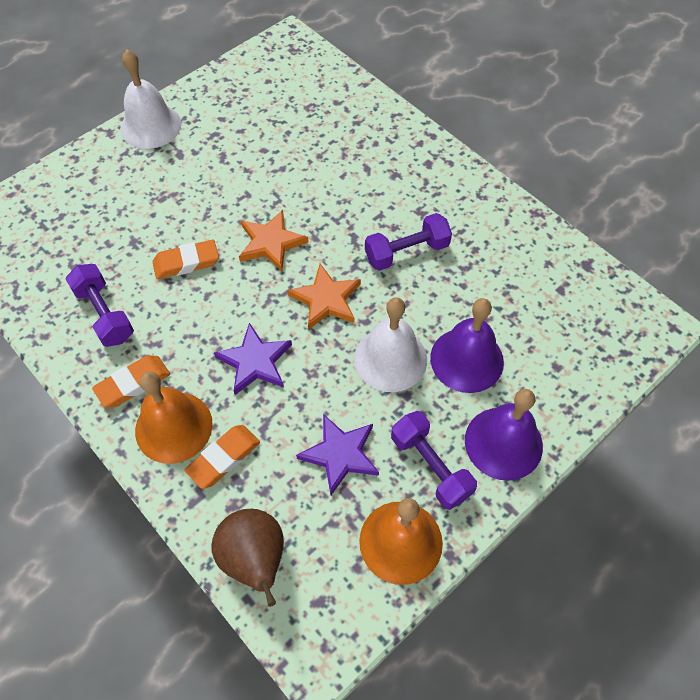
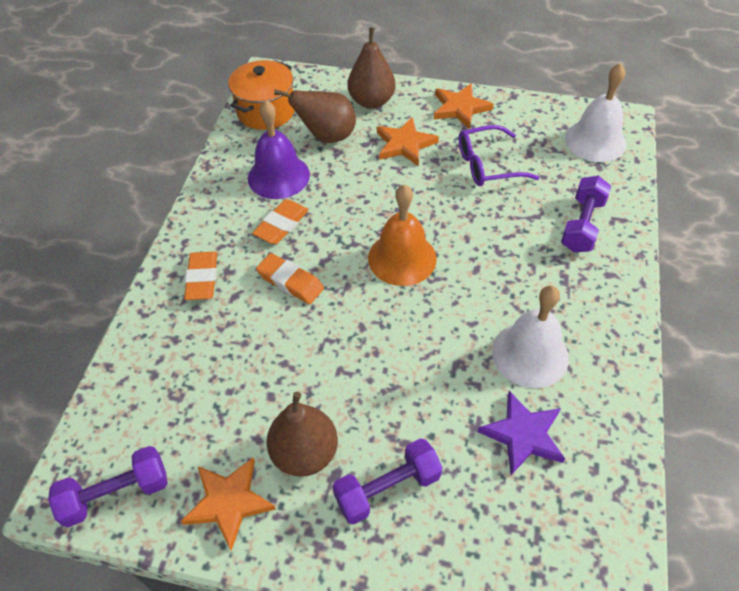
brown pear: 1 -> 3
orange bell: 2 -> 1
orange pot: 0 -> 1
orange star: 2 -> 3
purple bell: 2 -> 1
purple glasses: 0 -> 1
purple star: 2 -> 1

